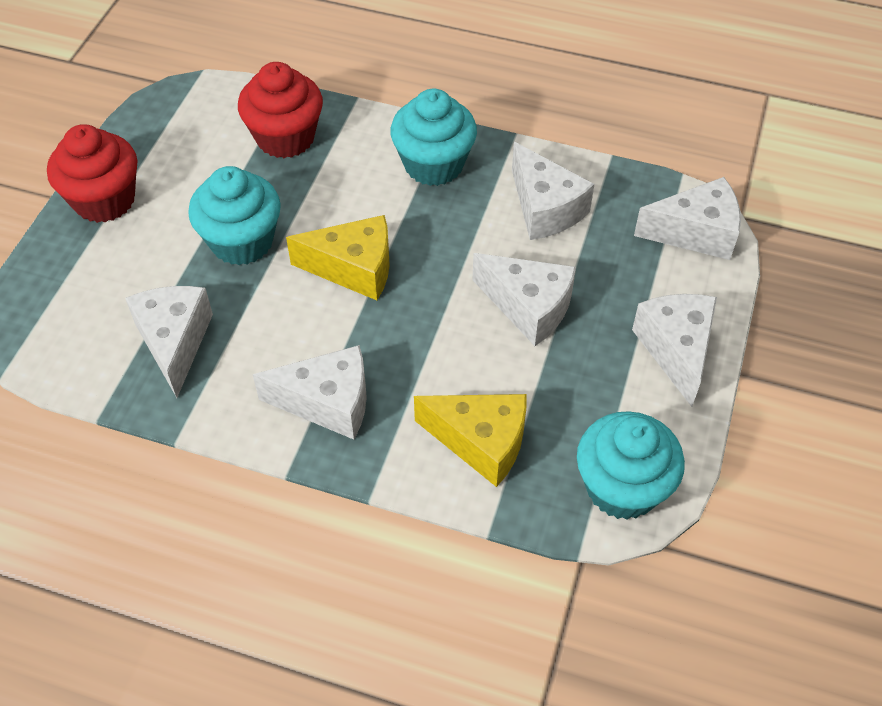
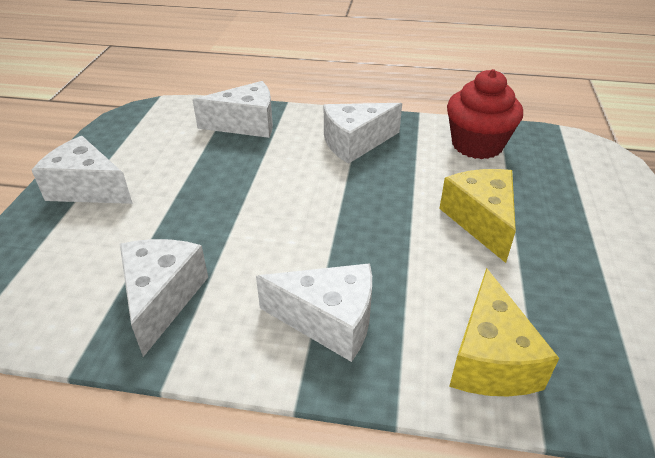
red cupcake: 2 -> 1
turquoise cupcake: 3 -> 0
white cheese: 6 -> 5

